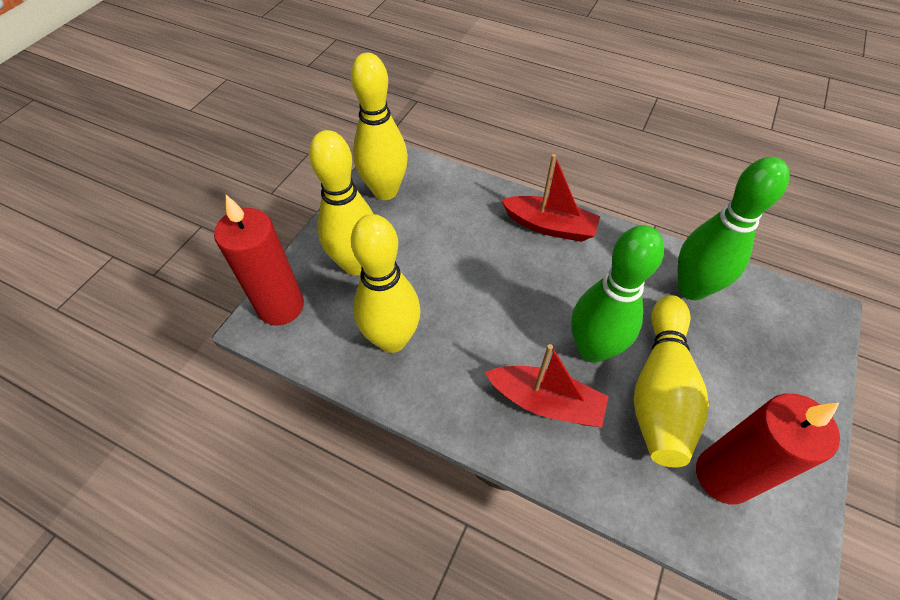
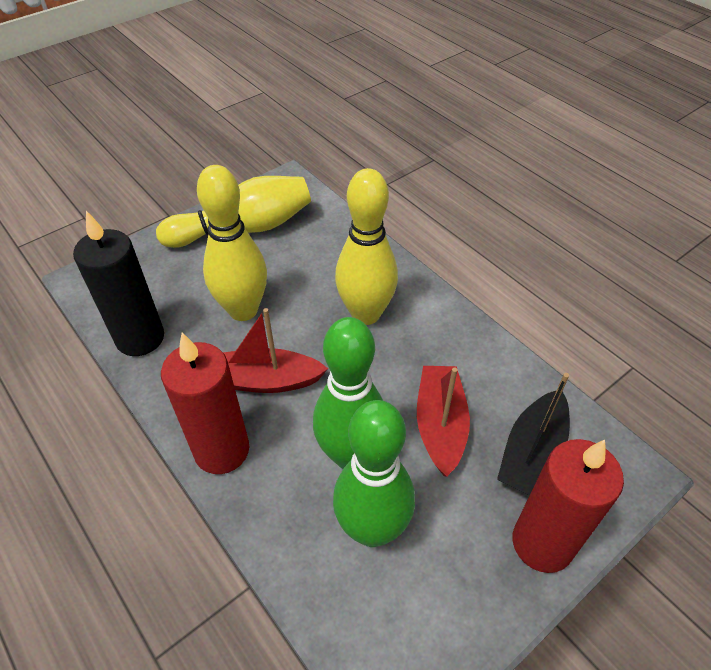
black boat: 0 -> 1
black candle: 0 -> 1
yellow bowling pin: 4 -> 3

